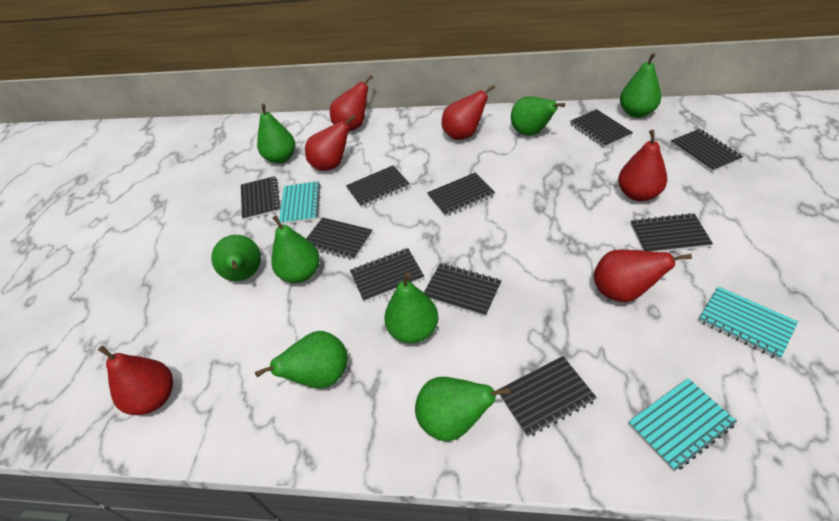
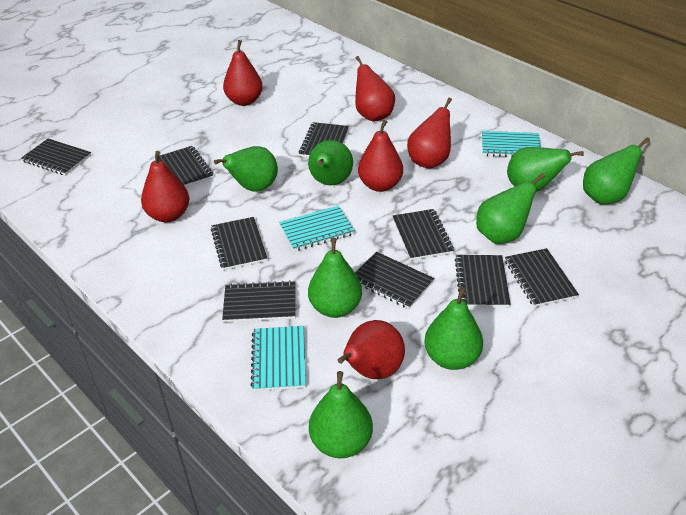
black notebook: 10 -> 9

